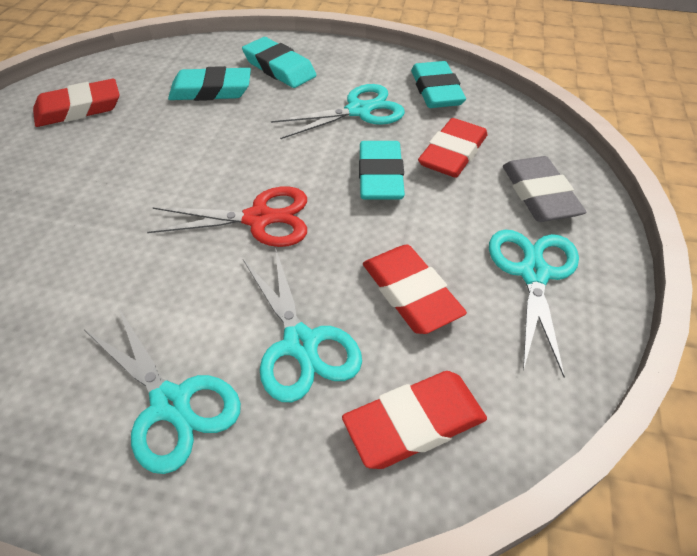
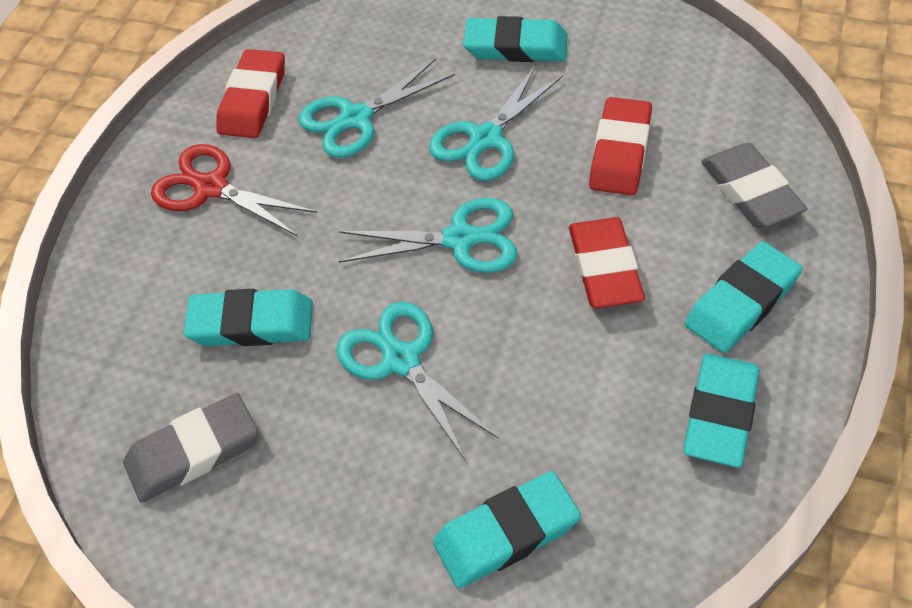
grey eraser: 1 -> 2
red eraser: 4 -> 3
turquoise eraser: 4 -> 5

